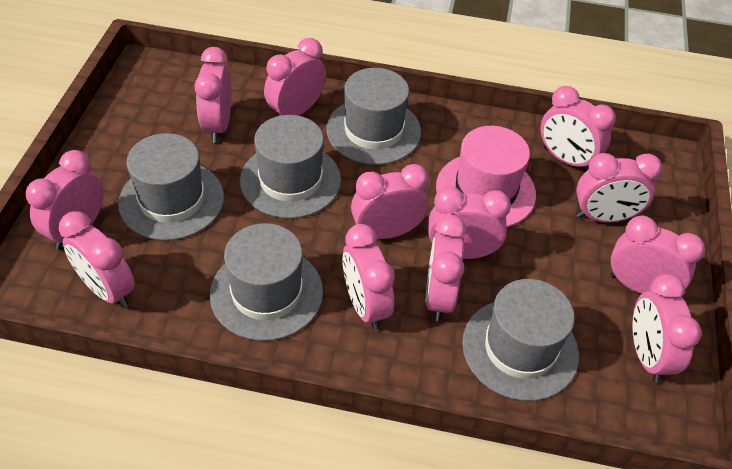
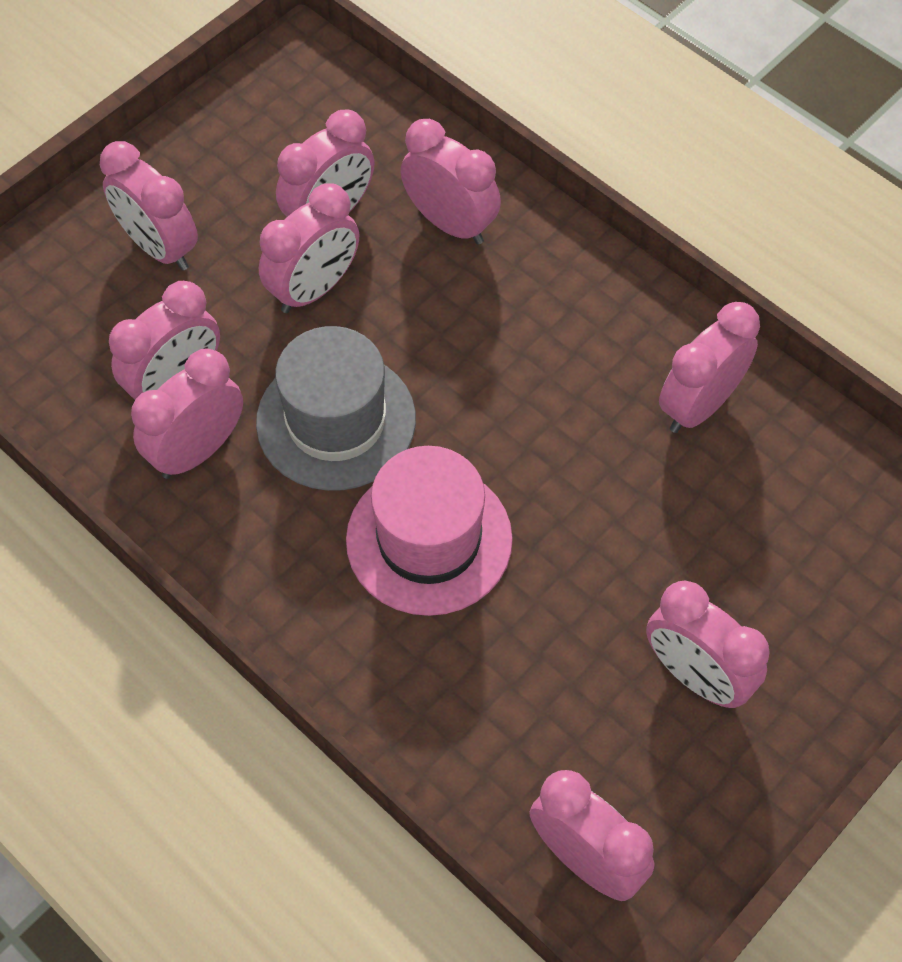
grey hat: 5 -> 1
pink clock: 12 -> 9

